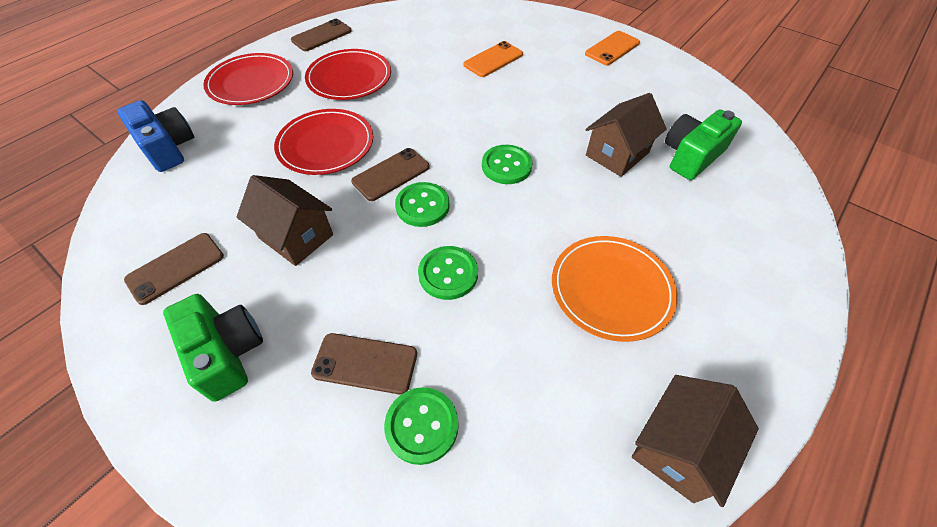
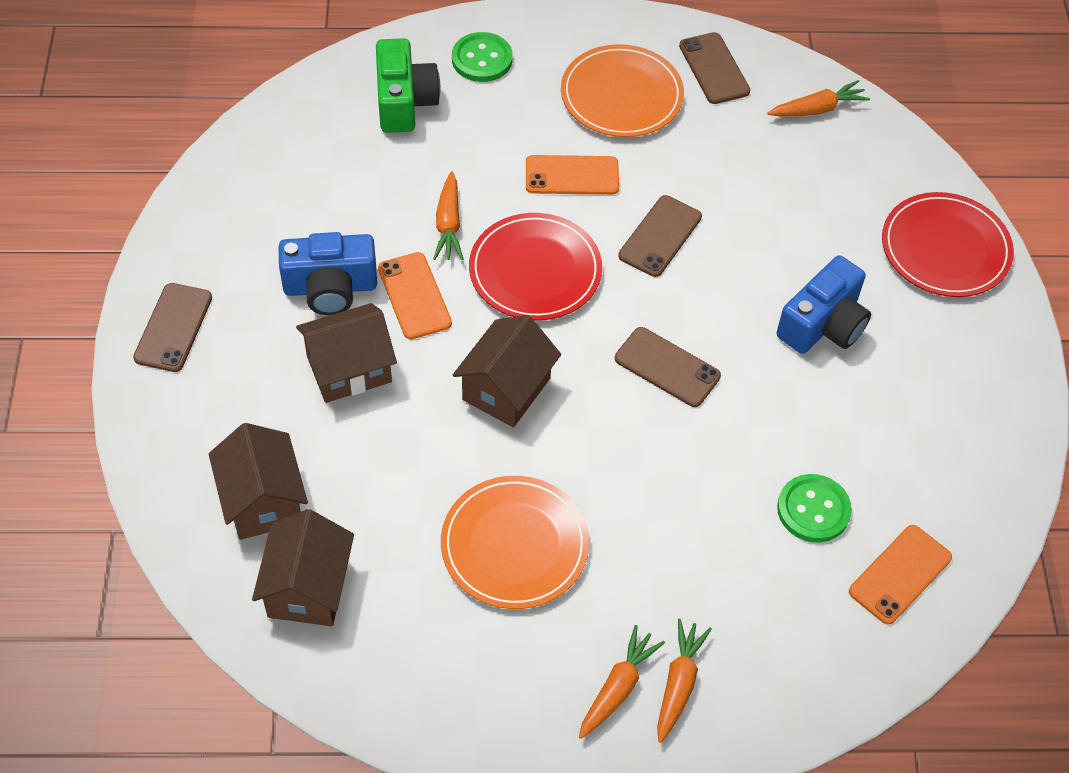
blue camera: 1 -> 2
brown house: 3 -> 4
green button: 4 -> 2
green camera: 2 -> 1
orange carrot: 0 -> 4
orange phone: 2 -> 3
orange plate: 1 -> 2
red plate: 3 -> 2

